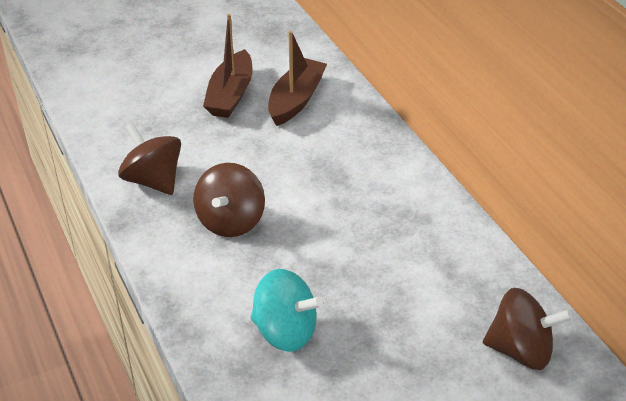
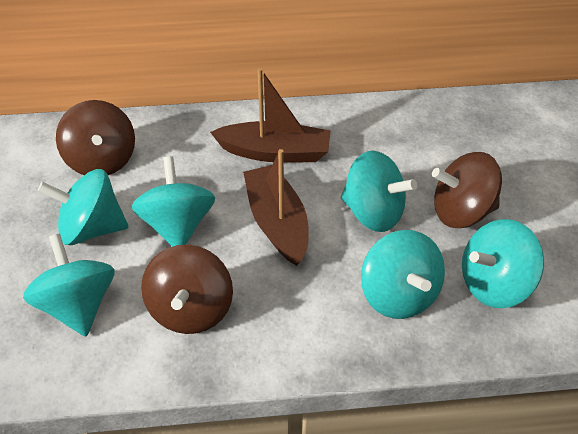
turquoise spinning top: 1 -> 6

